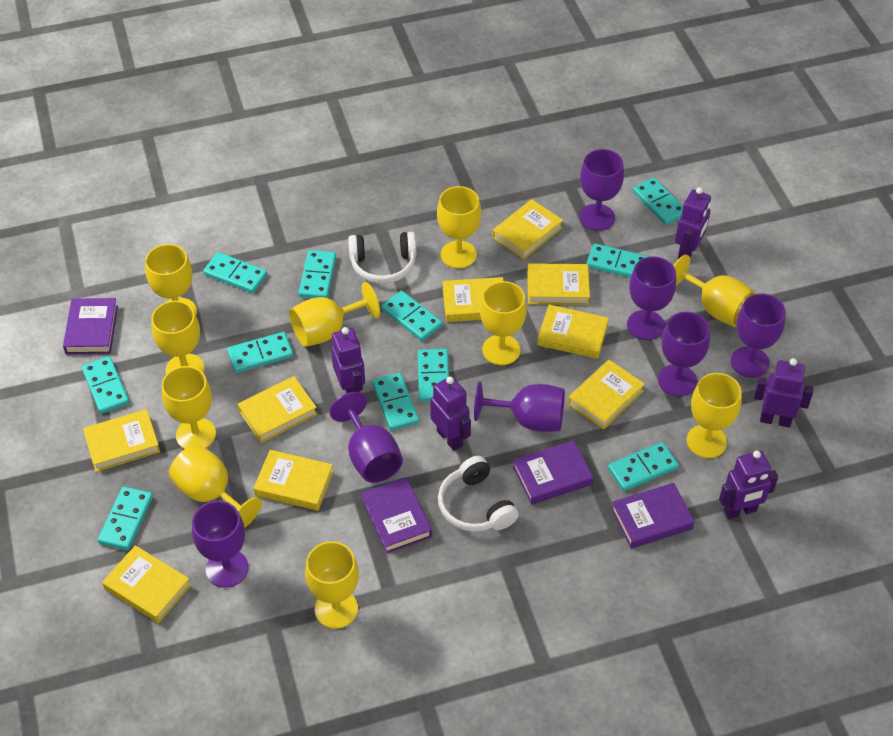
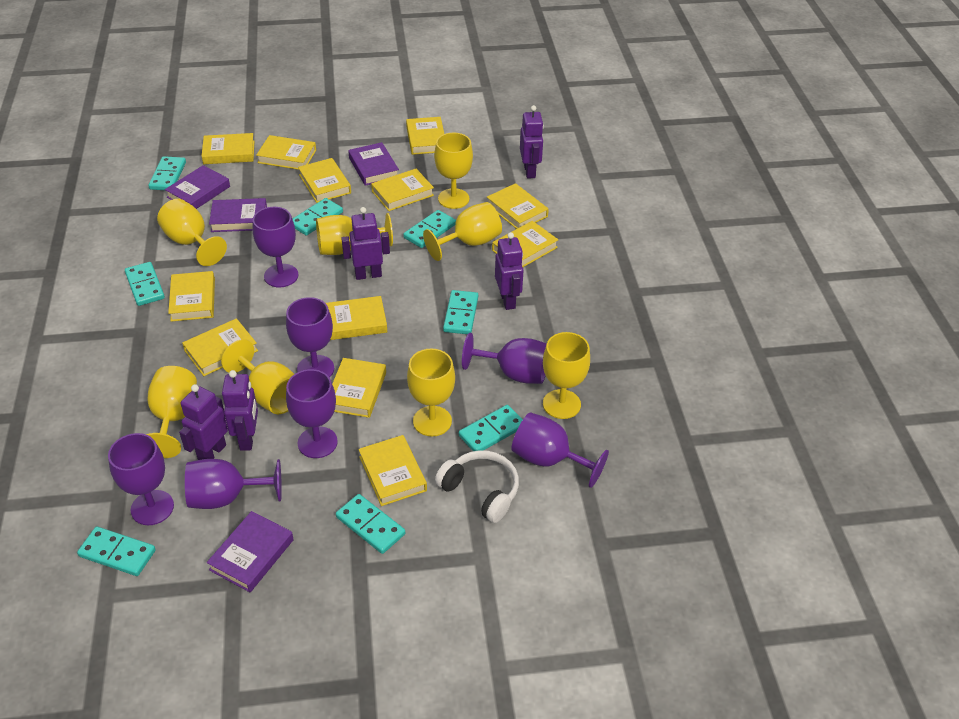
turquoise domino: 11 -> 8
white headphones: 2 -> 1
yellow book: 9 -> 12
yellow goblet: 10 -> 8

